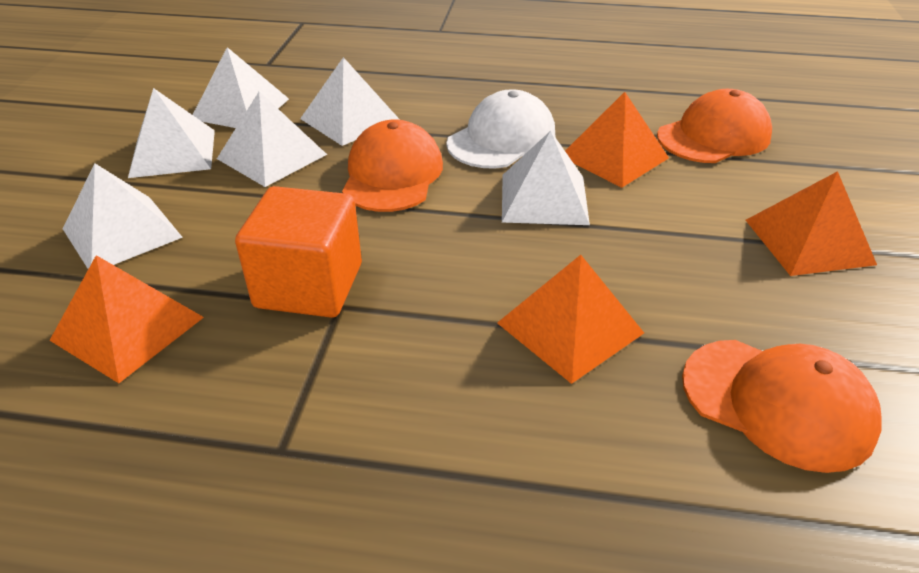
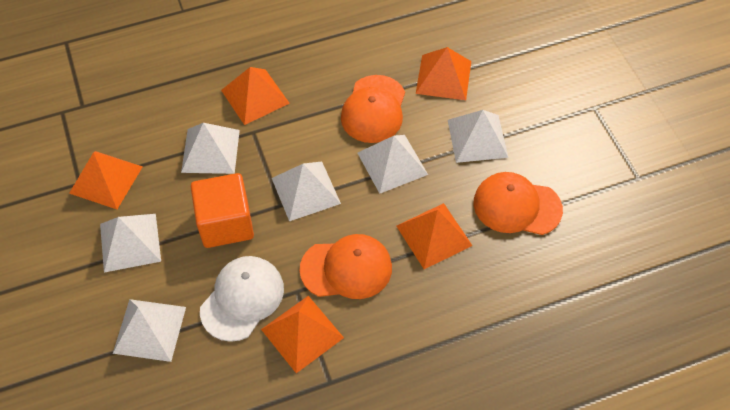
orange pyramid: 4 -> 5

